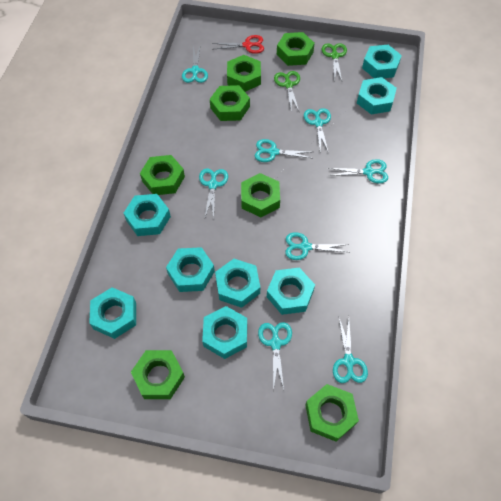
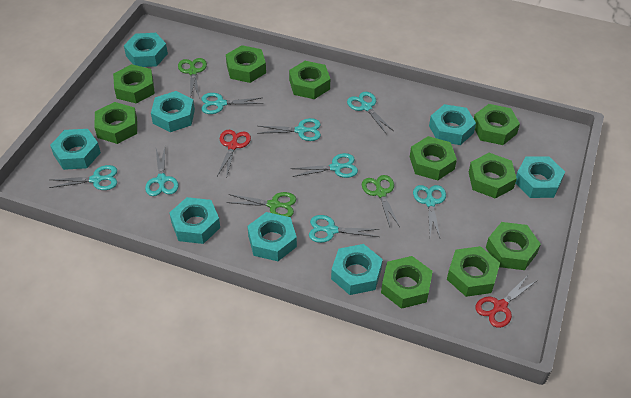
green nut: 7 -> 10
green scissors: 2 -> 3
red scissors: 1 -> 2

